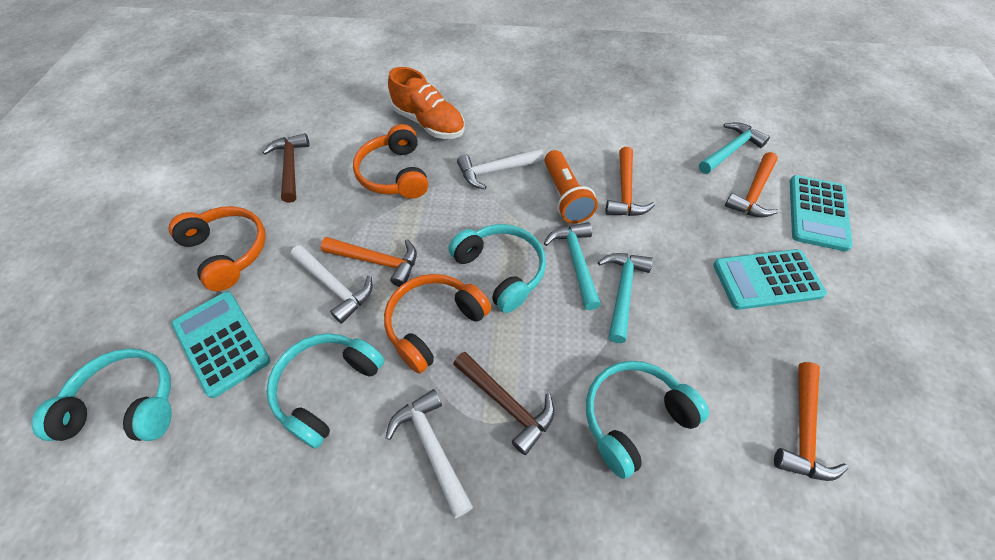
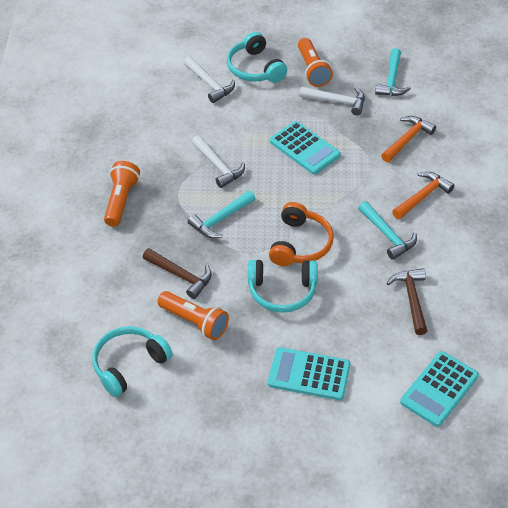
orange flashlight: 1 -> 3
orange hammer: 4 -> 2
orange headphones: 3 -> 1
orange shoe: 1 -> 0
turquoise headphones: 4 -> 3

